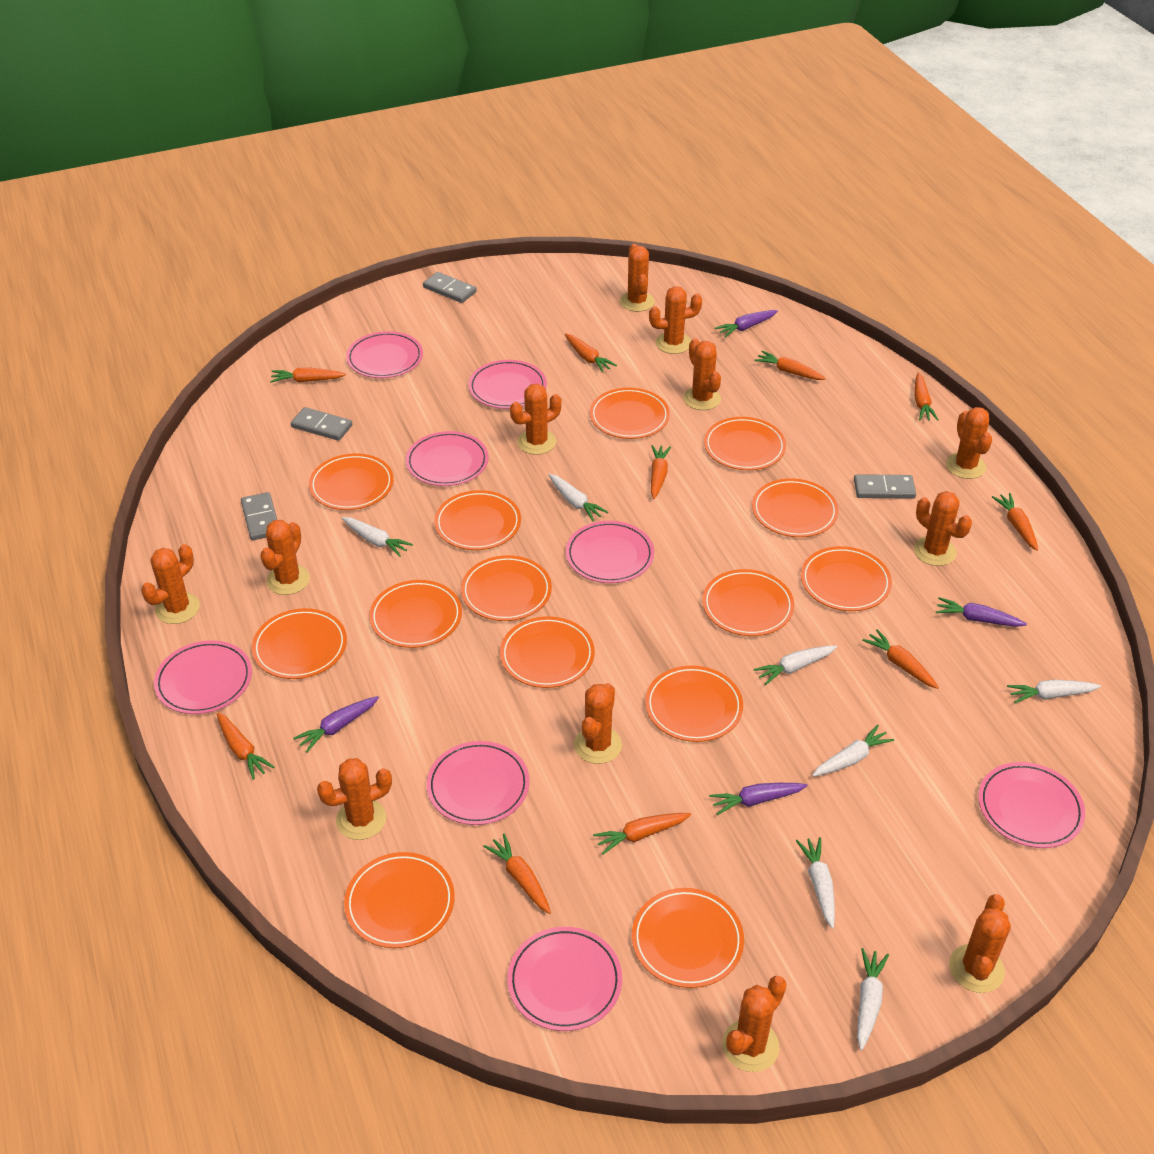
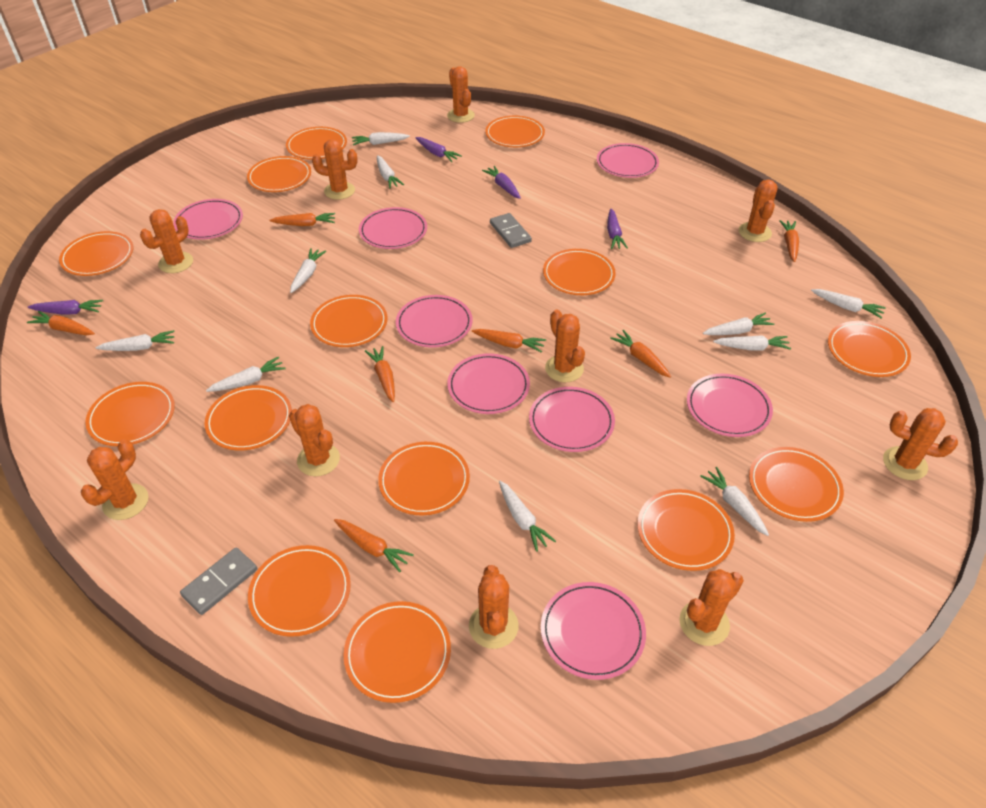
grey domino: 4 -> 2
orange cactus: 12 -> 10
orange carrot: 10 -> 7
white carrot: 7 -> 10

